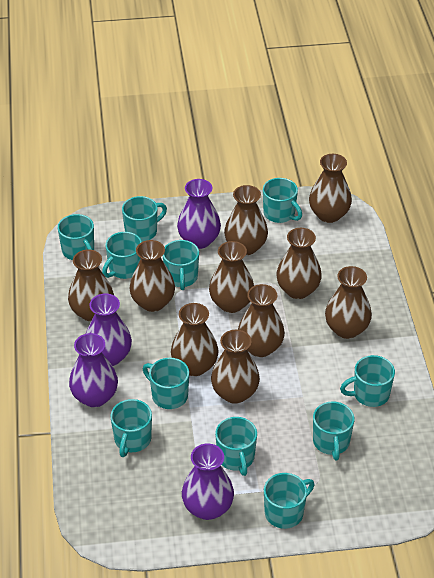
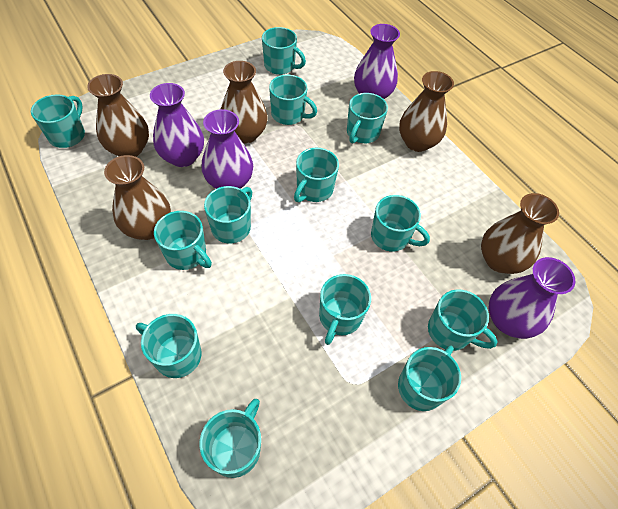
brown vase: 10 -> 5
turquoise mug: 11 -> 13

